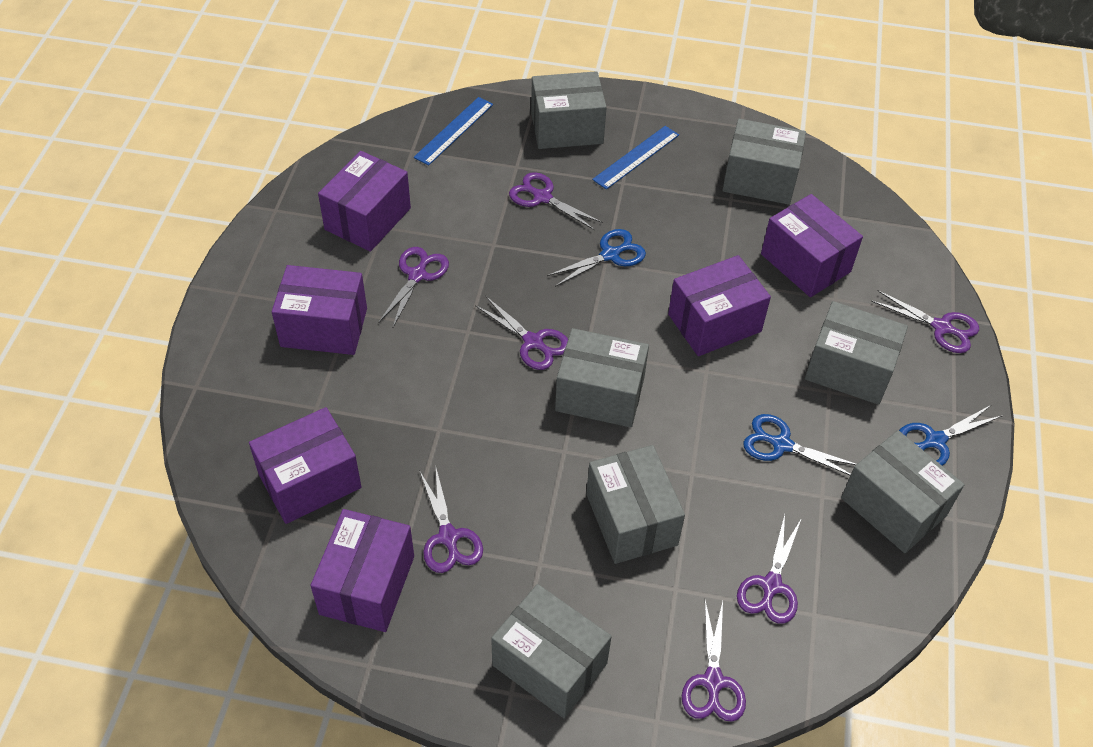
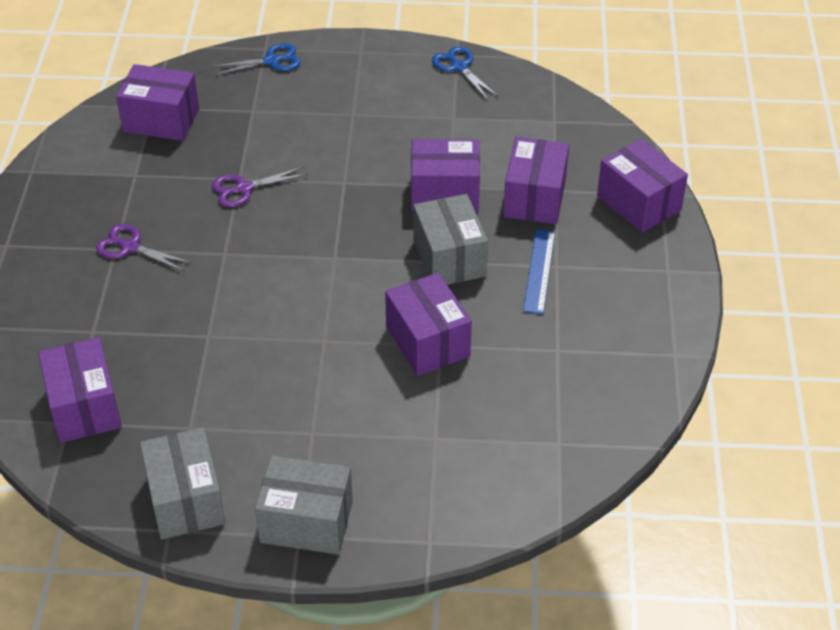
blue ruler: 2 -> 1
blue scissors: 3 -> 2
grey box: 7 -> 3
purple scissors: 7 -> 2

